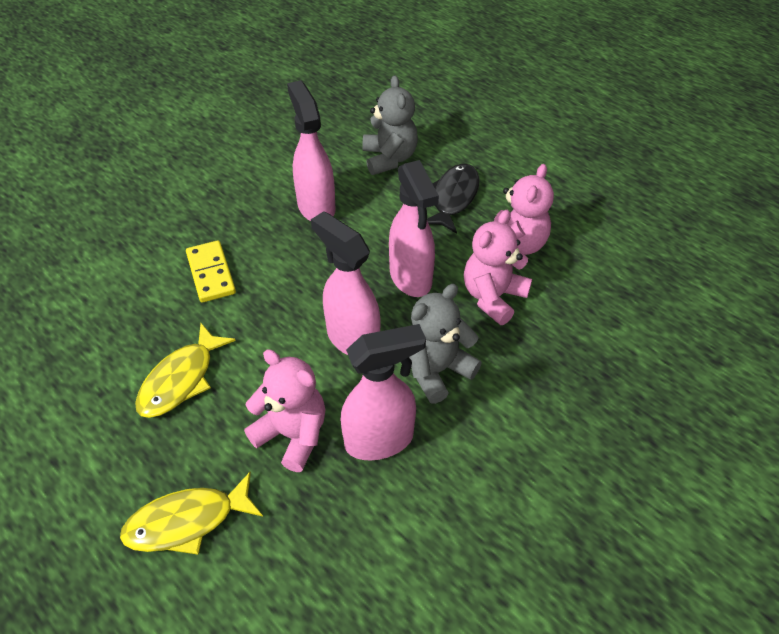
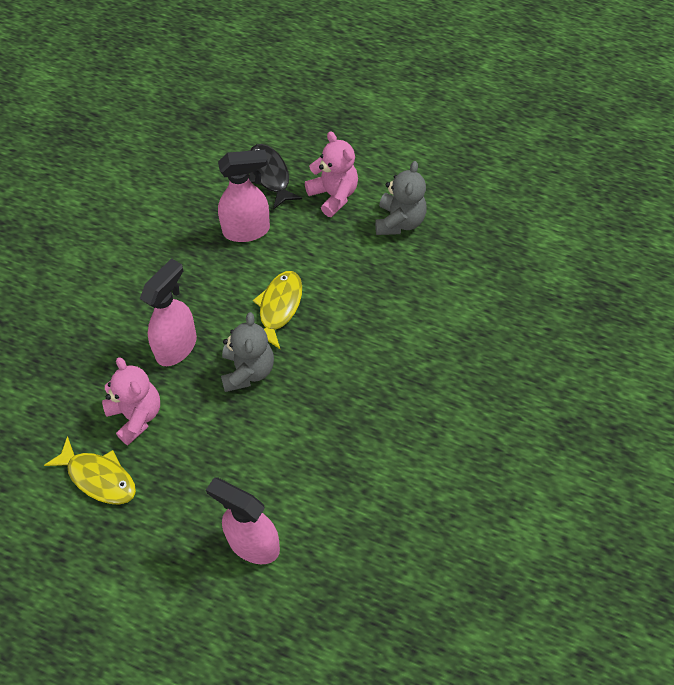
pink spray bottle: 4 -> 3
pink teddy bear: 3 -> 2
yellow domino: 1 -> 0

